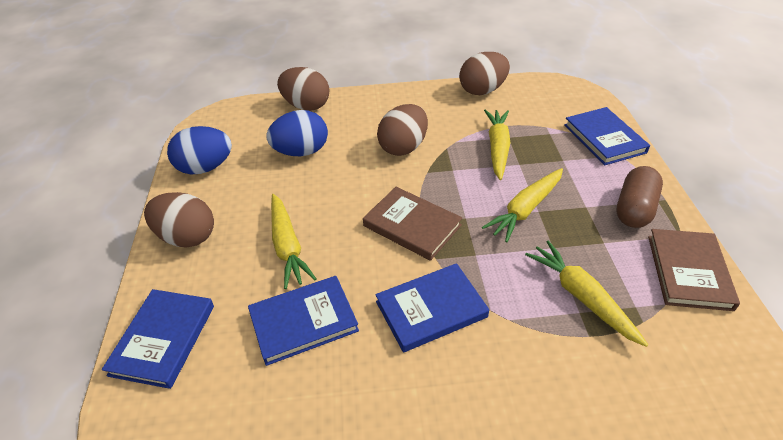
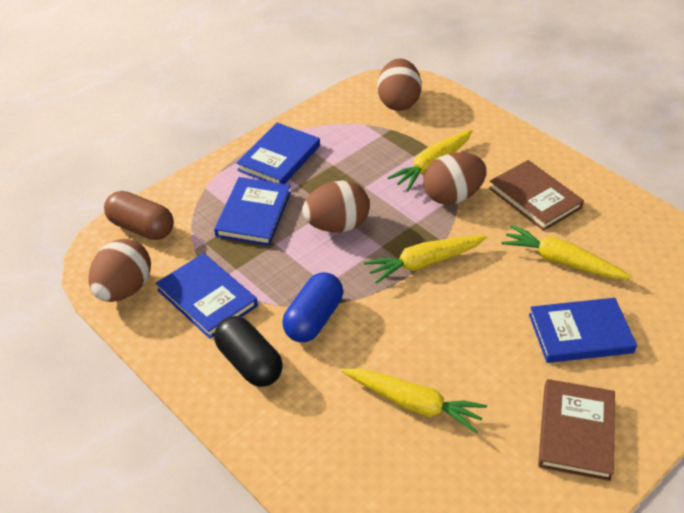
black capsule: 0 -> 1
blue capsule: 0 -> 1
blue egg: 2 -> 0

